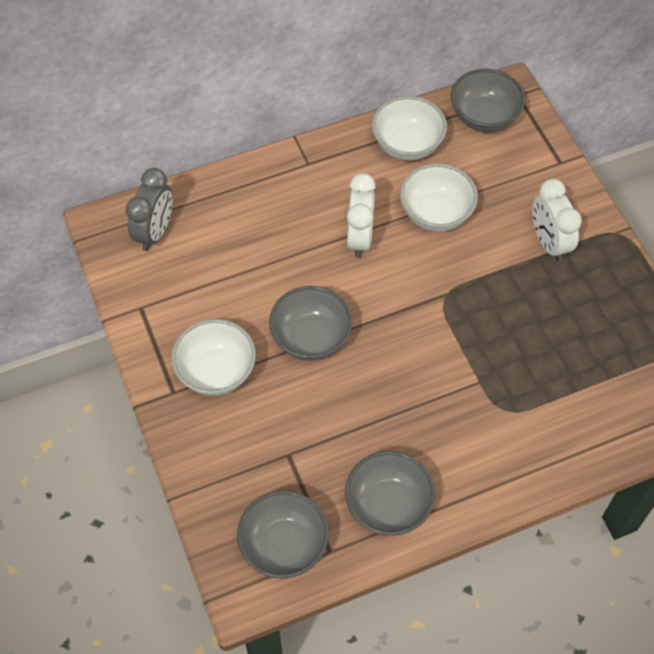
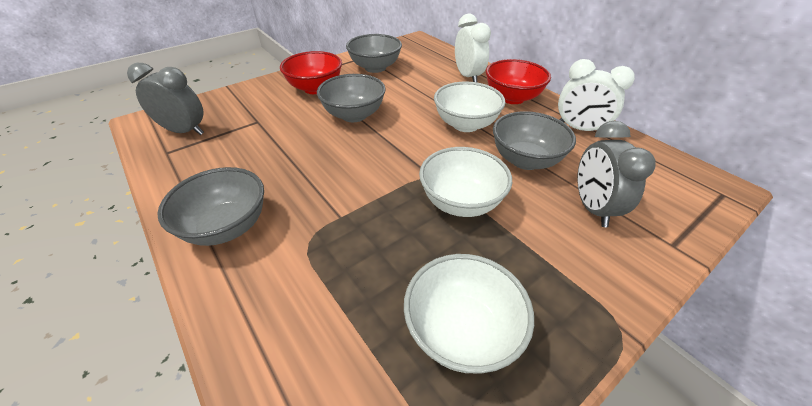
grey clock: 1 -> 2
red bowl: 0 -> 2

